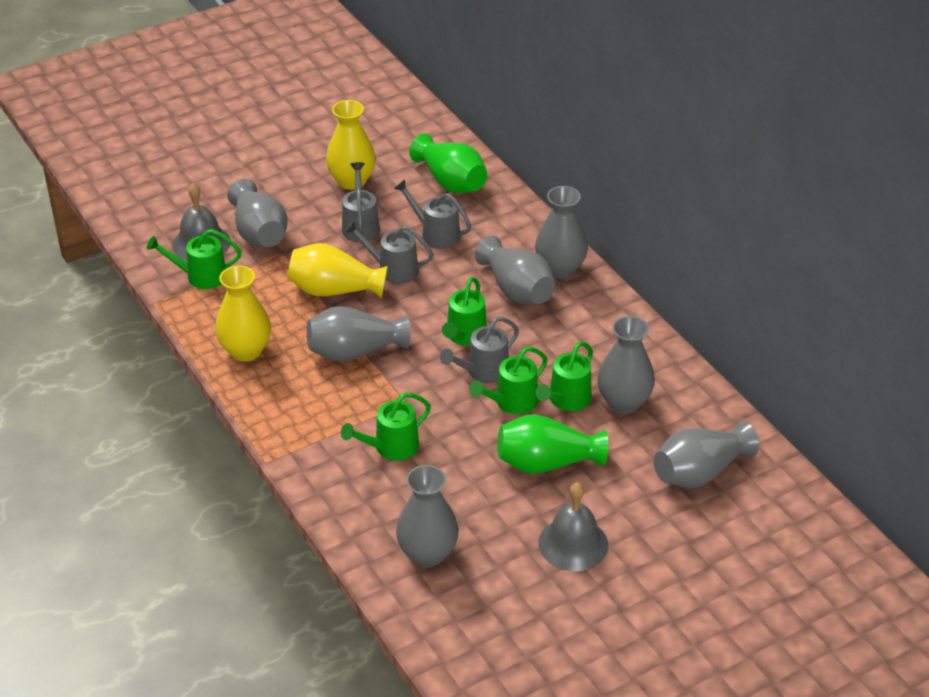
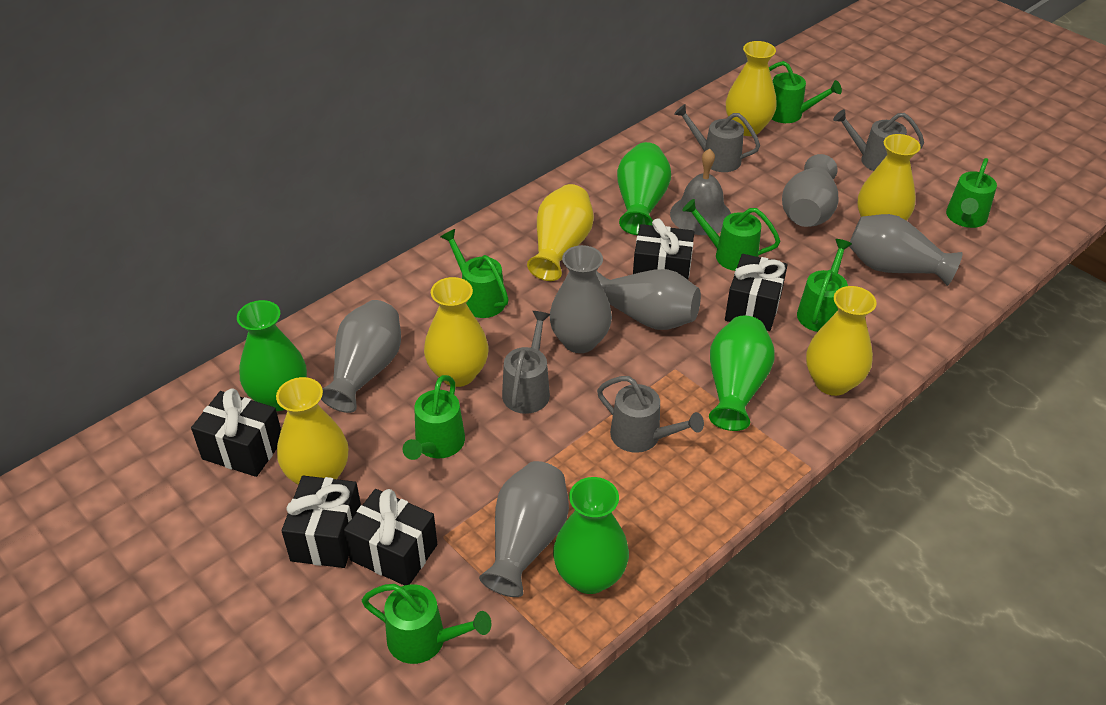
black gift: 0 -> 5
green vase: 2 -> 4
green watering can: 5 -> 7
grey bell: 2 -> 1
grey vase: 7 -> 6
yellow vase: 3 -> 6

